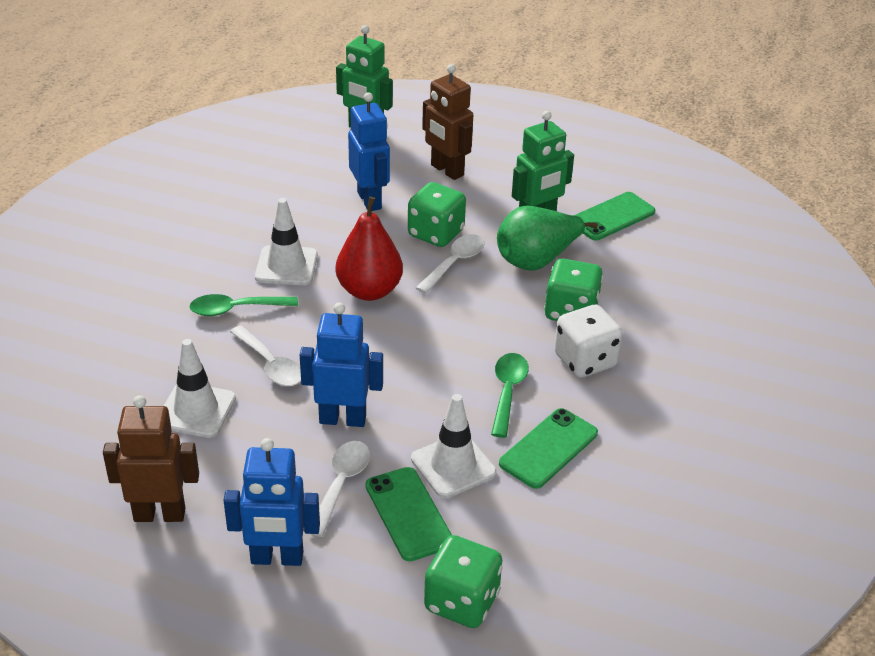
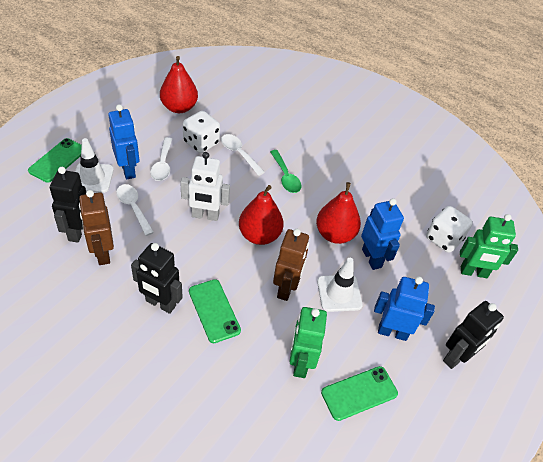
black robot: 0 -> 3
green dice: 3 -> 0
green pear: 1 -> 0
green spoon: 2 -> 1
red pear: 1 -> 3
white dice: 1 -> 2
white robot: 0 -> 1
white traffic cone: 3 -> 2

